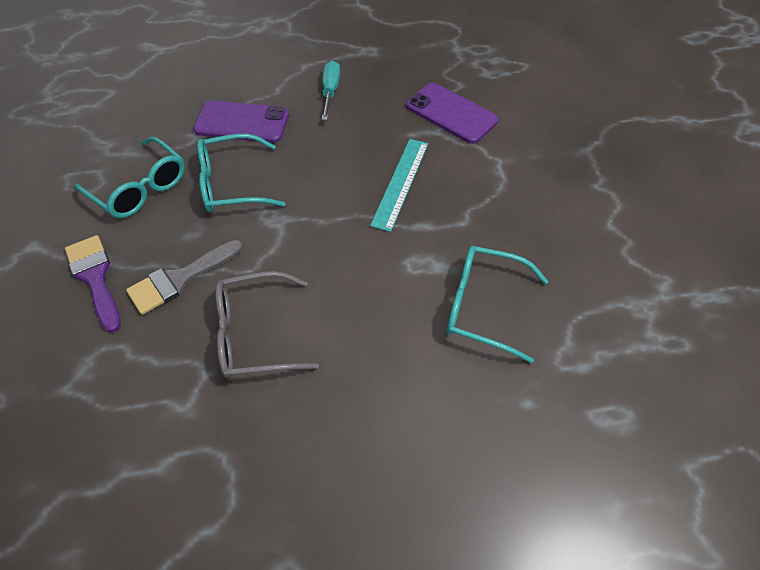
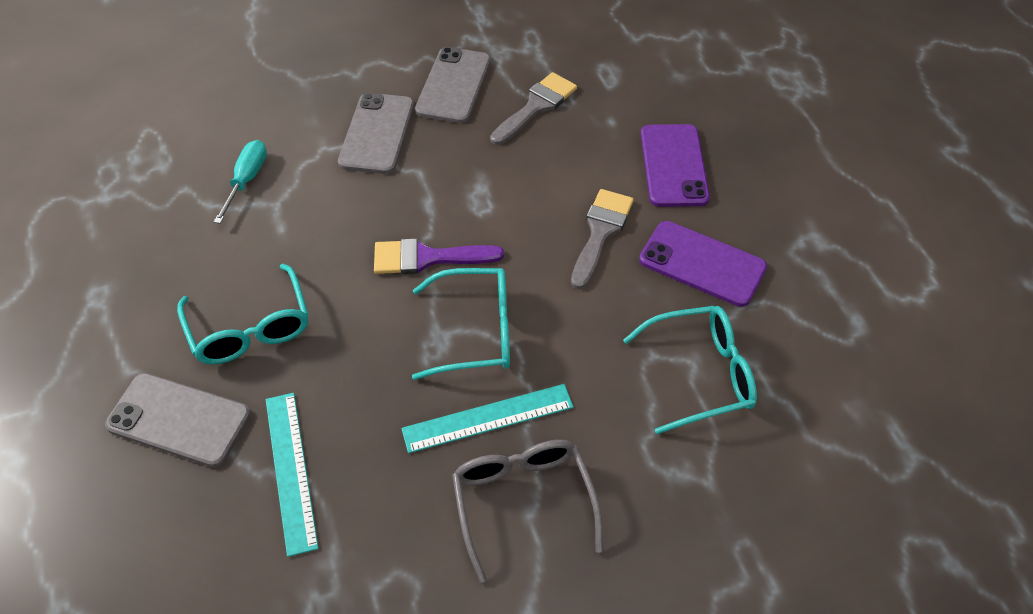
grey brush: 1 -> 2
grey phone: 0 -> 3
turquoise ruler: 1 -> 2

